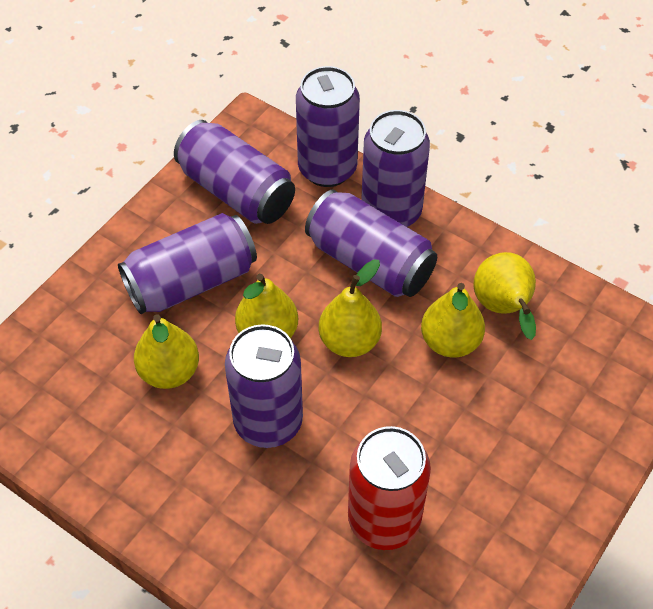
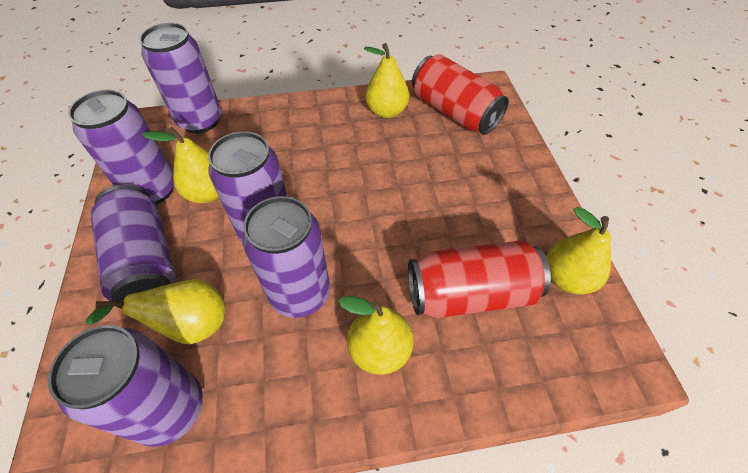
red can: 1 -> 2

